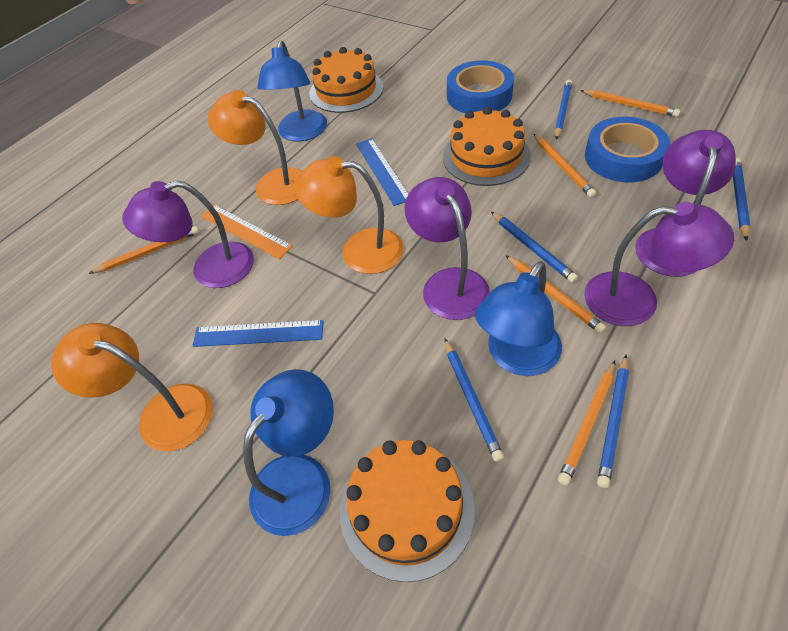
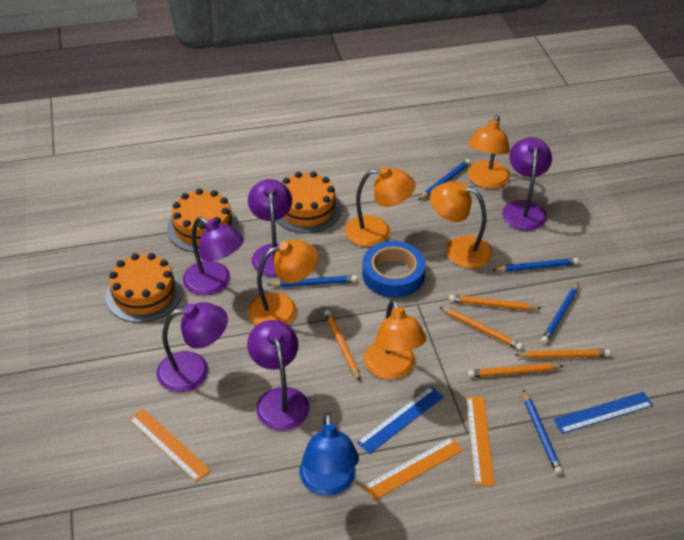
blue lamp: 3 -> 1
blue tape: 2 -> 1
orange lamp: 3 -> 5
orange ruler: 1 -> 3
purple lamp: 4 -> 5

